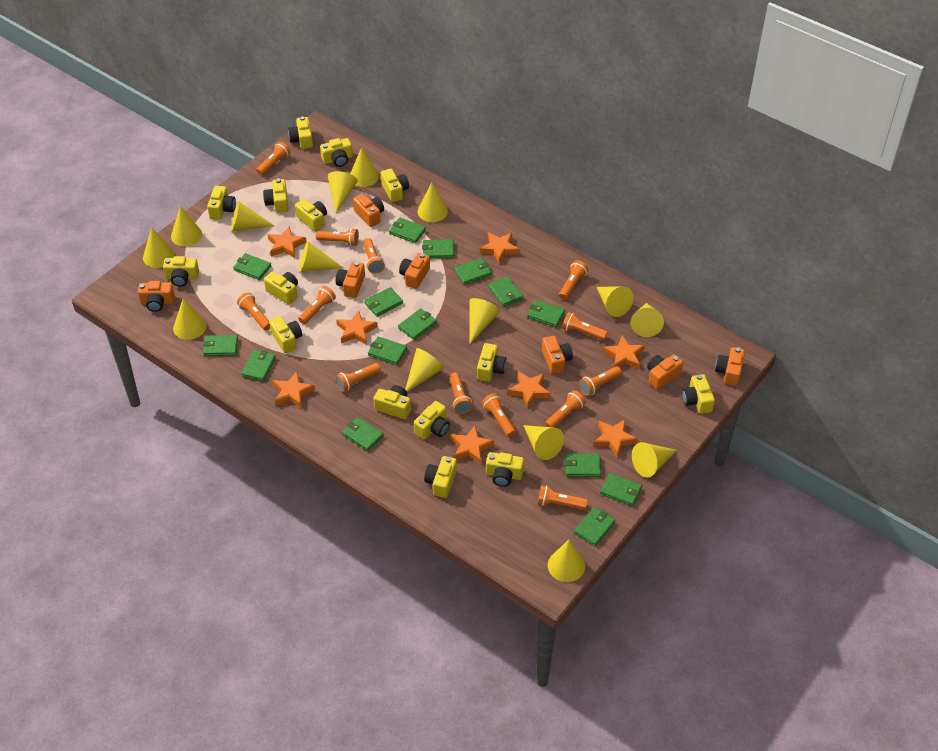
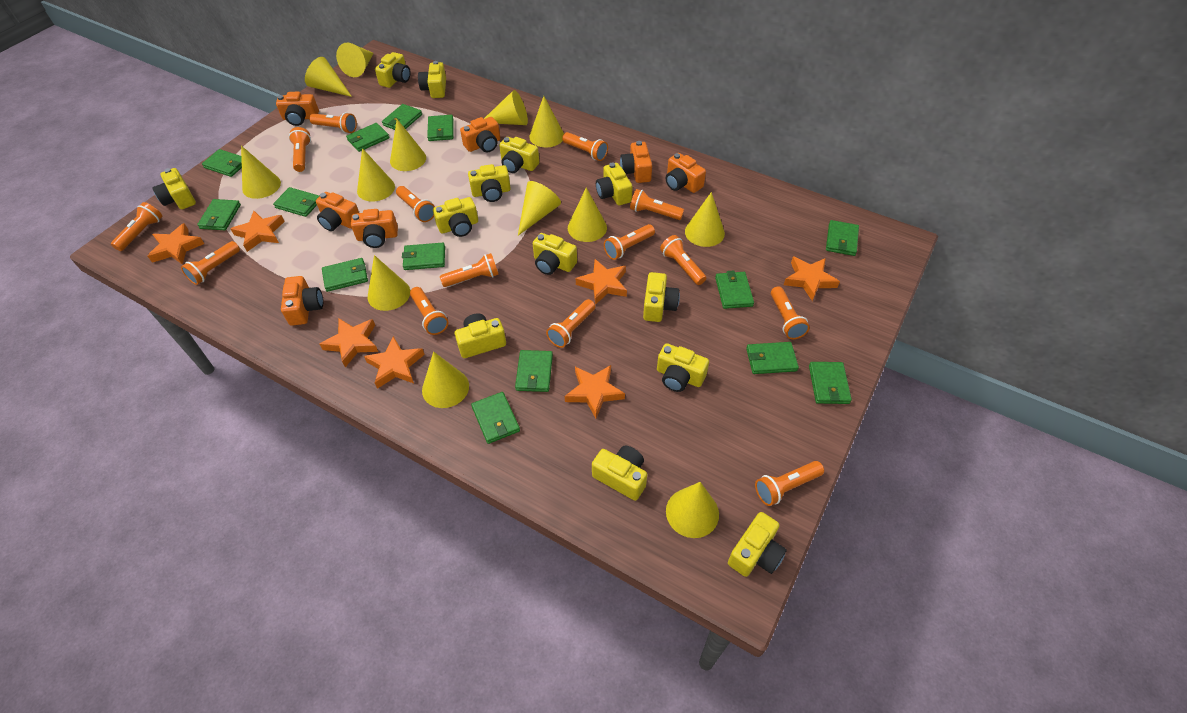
green wallet: 15 -> 14
orange flashlight: 13 -> 14
orange star: 8 -> 7
yellow camera: 15 -> 13
yellow cone: 15 -> 13

